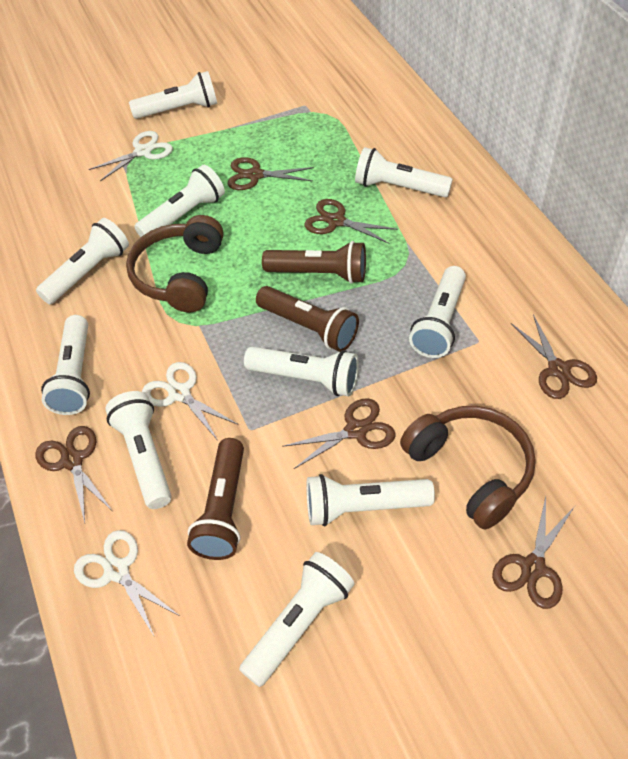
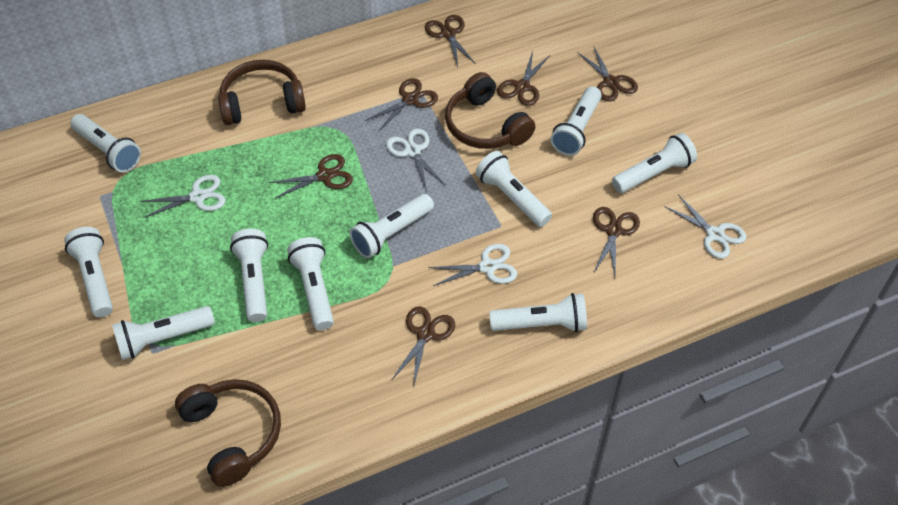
brown flashlight: 3 -> 0
brown headphones: 2 -> 3
brown scissors: 6 -> 7
white scissors: 3 -> 4

